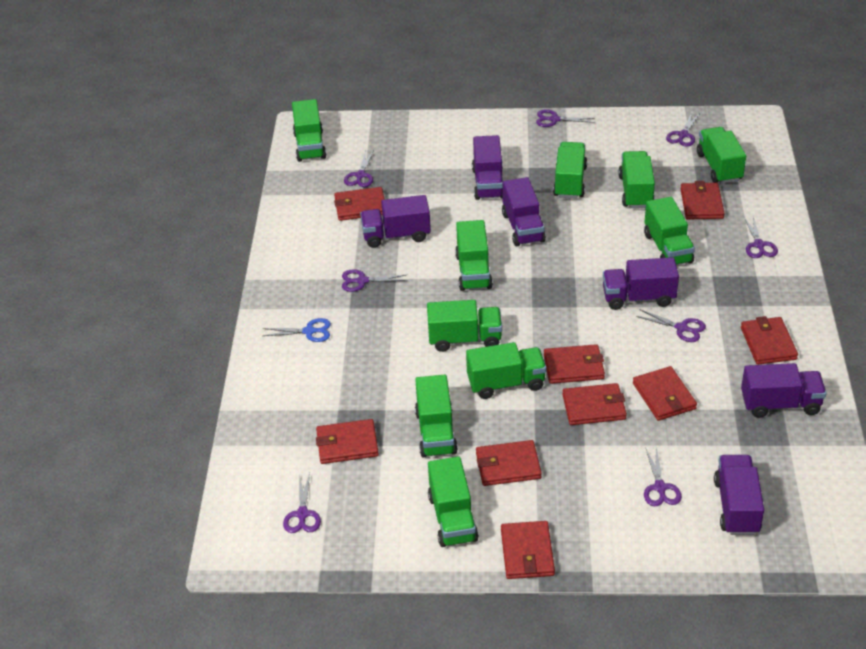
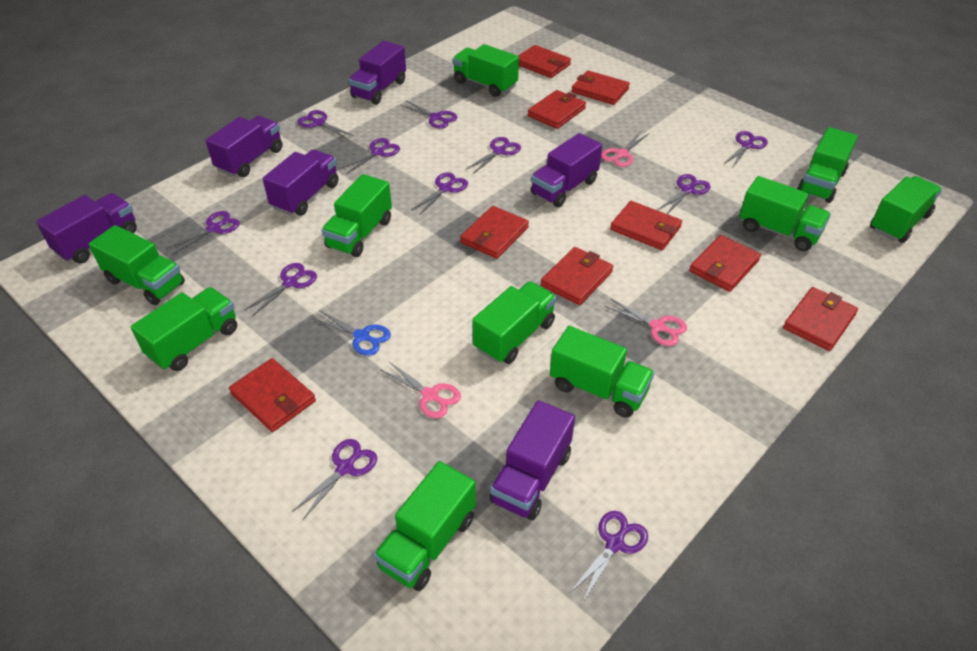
pink scissors: 0 -> 3
purple scissors: 8 -> 11

